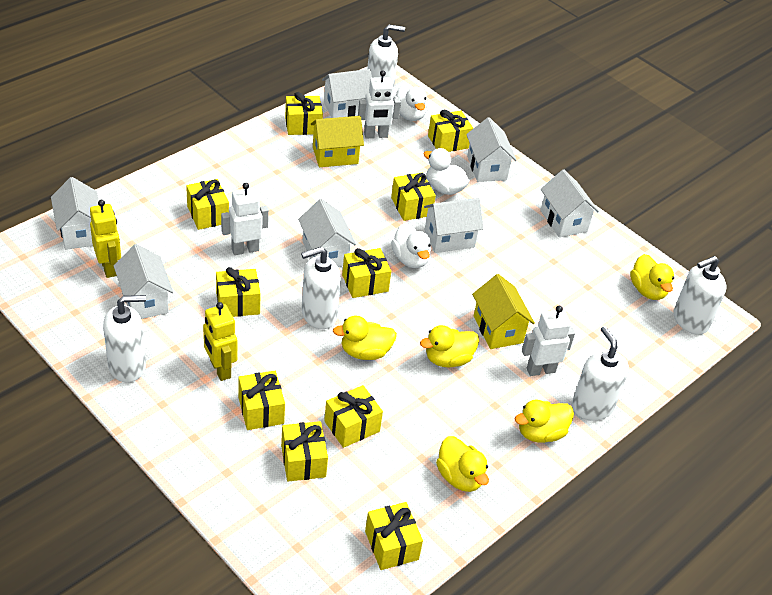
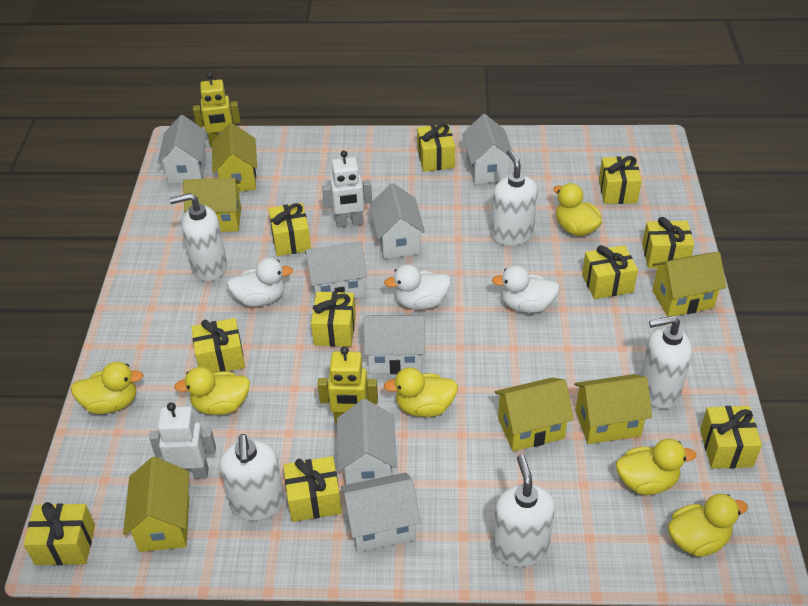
white robot: 3 -> 2
yellow duck: 5 -> 6
yellow house: 2 -> 6

